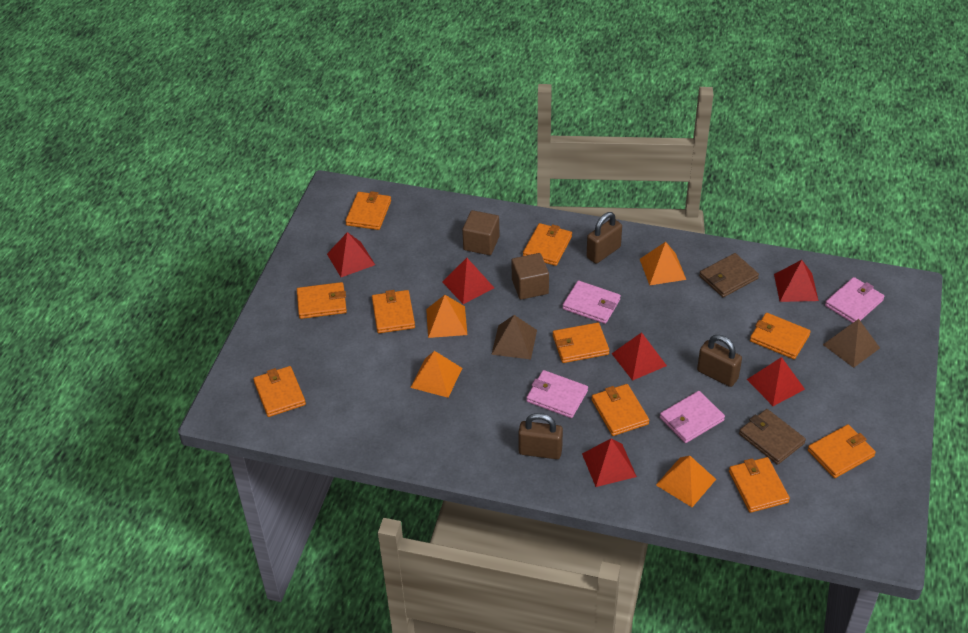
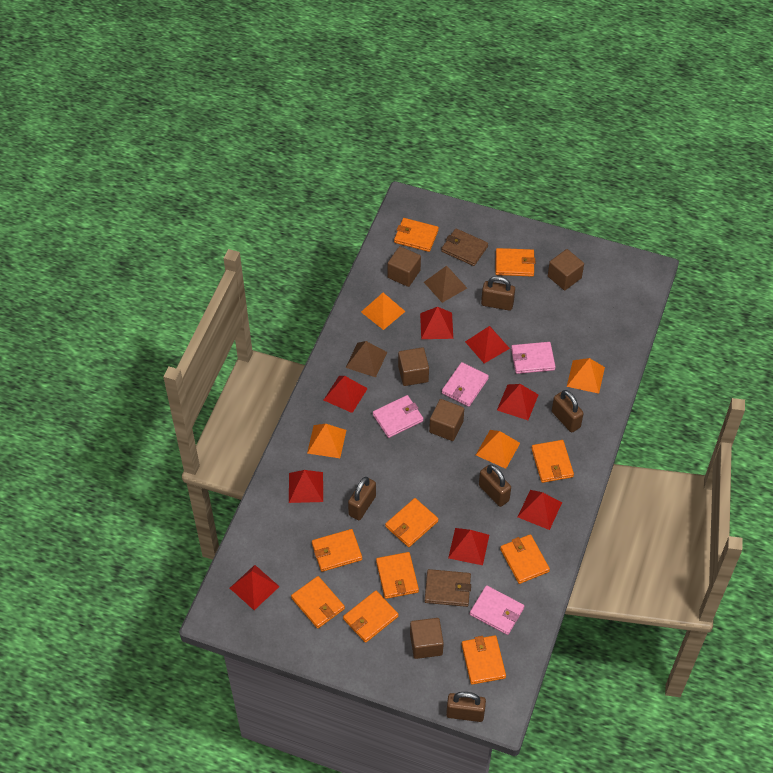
brown cube: 2 -> 5
brown padlock: 3 -> 5
red pyramid: 6 -> 8

